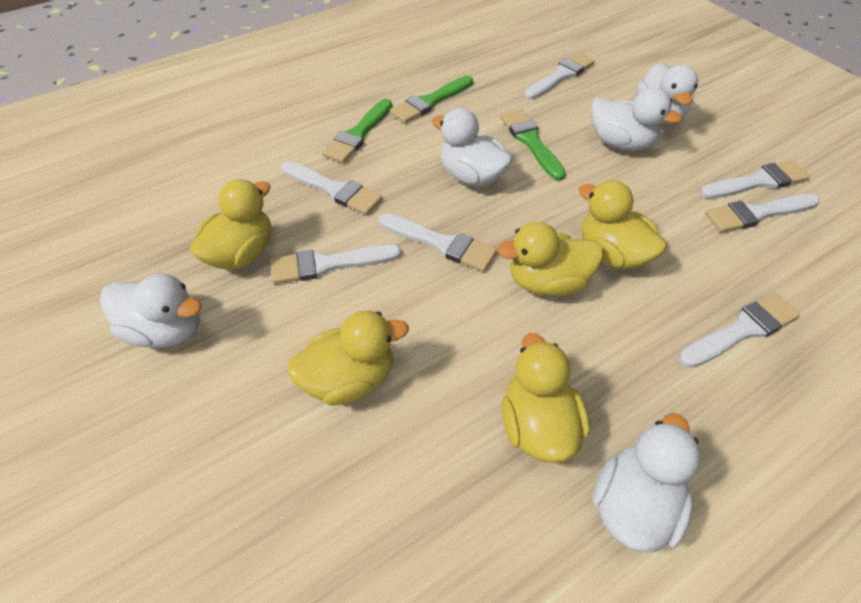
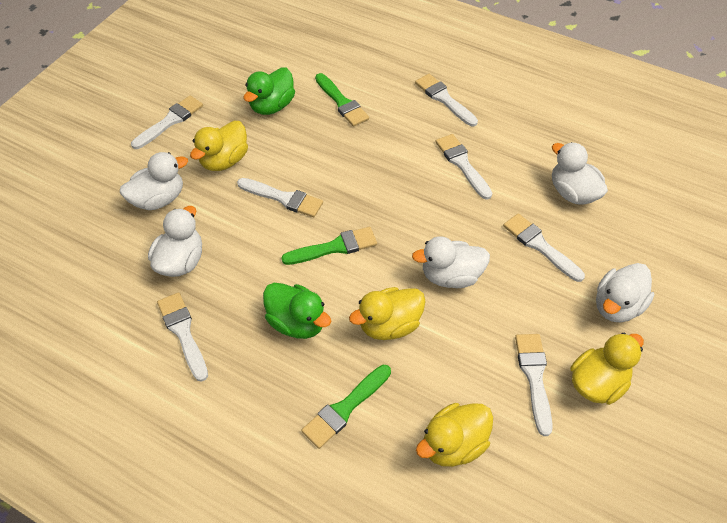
green duck: 0 -> 2
yellow duck: 5 -> 4

